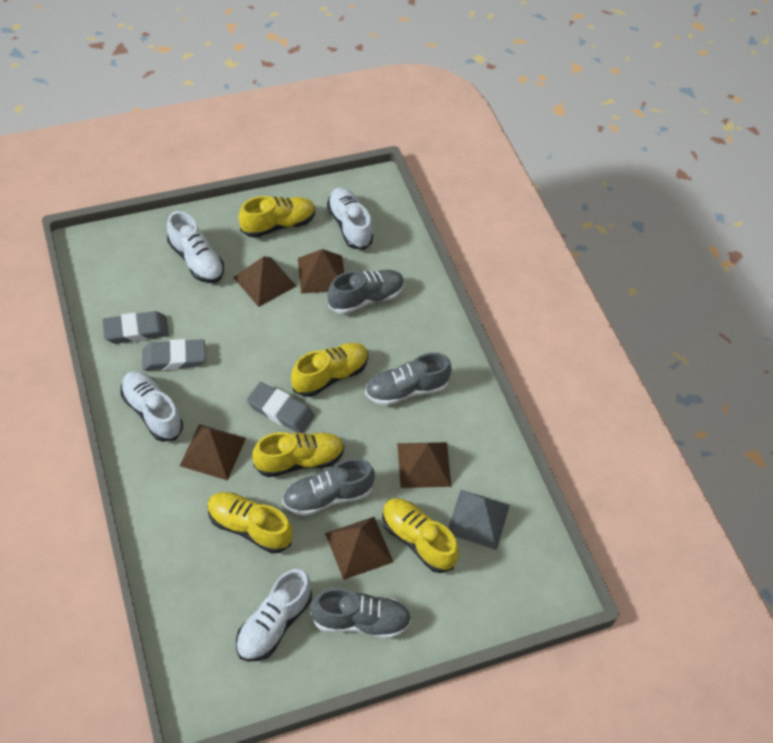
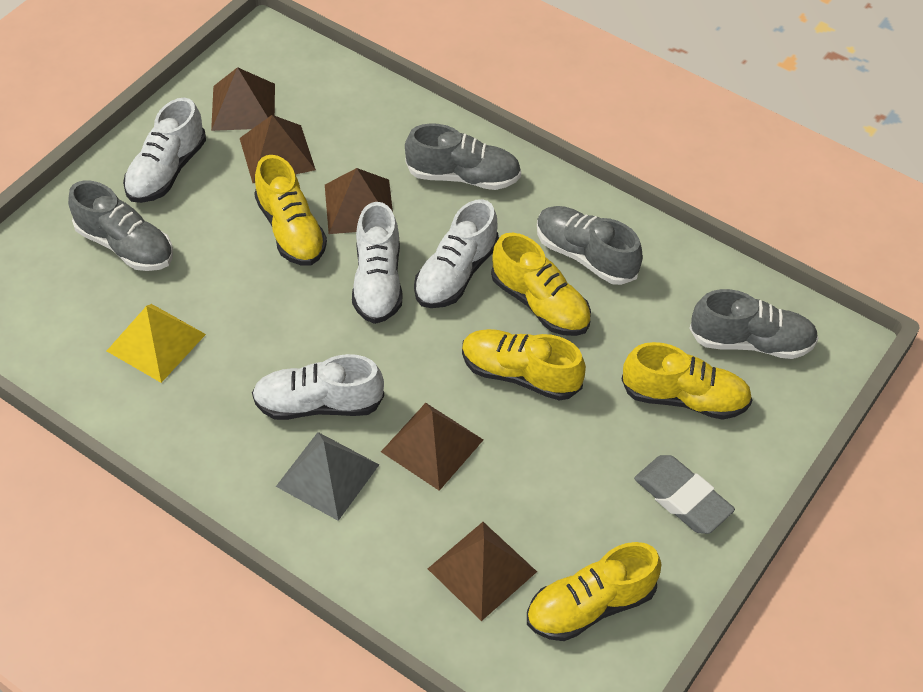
grey eraser: 3 -> 1
yellow pyramid: 0 -> 1

